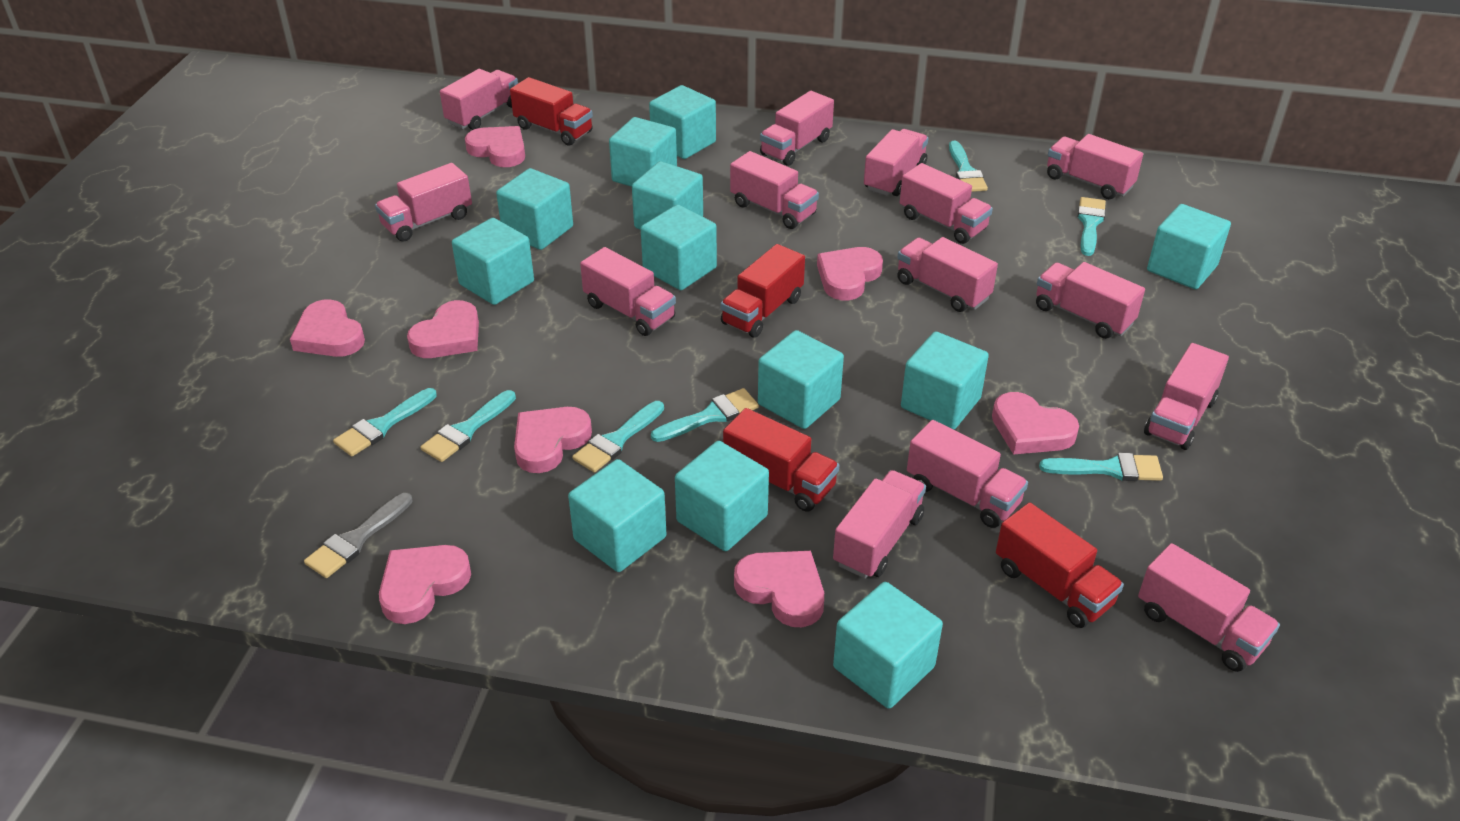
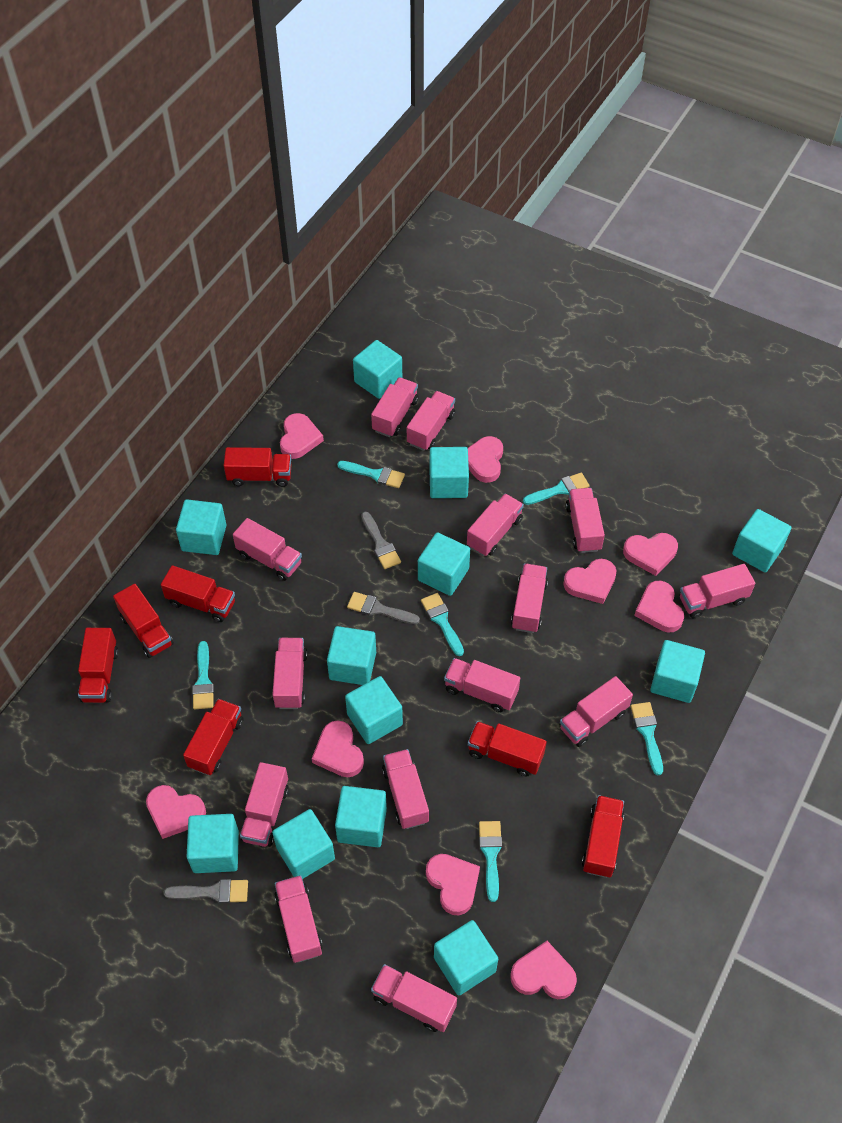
grey brush: 1 -> 3
pink heart: 8 -> 9
red truck: 4 -> 7
turquoise brush: 7 -> 6

